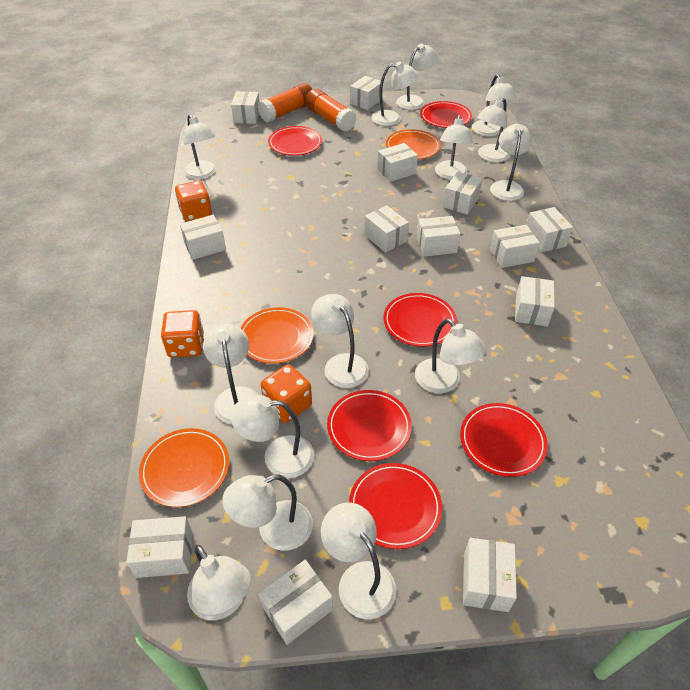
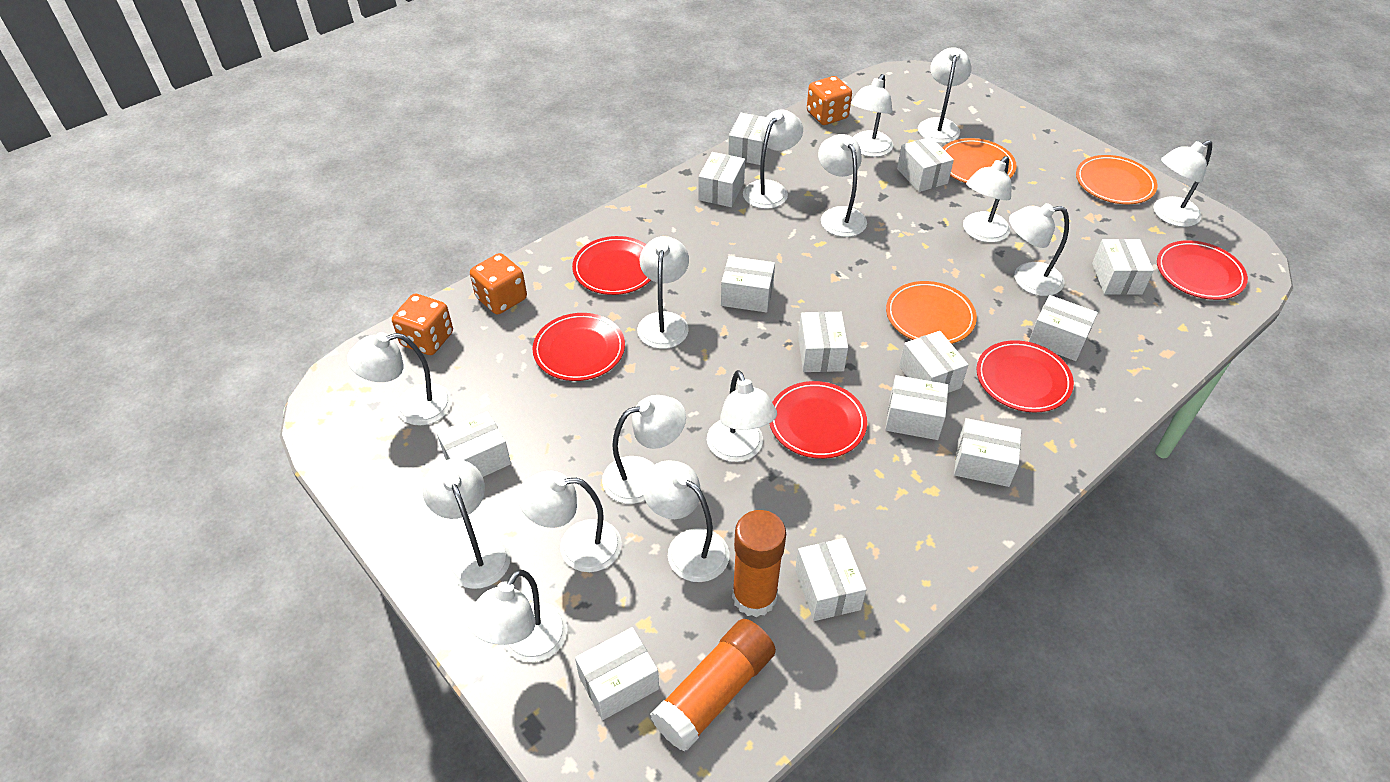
red plate: 6 -> 5
white lamp: 14 -> 15

